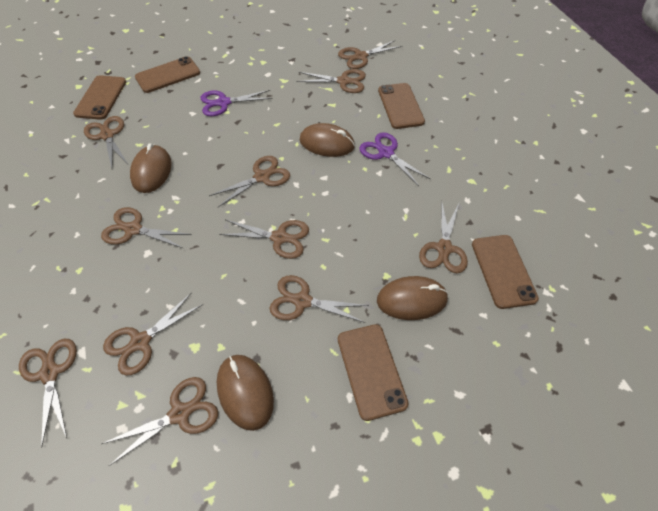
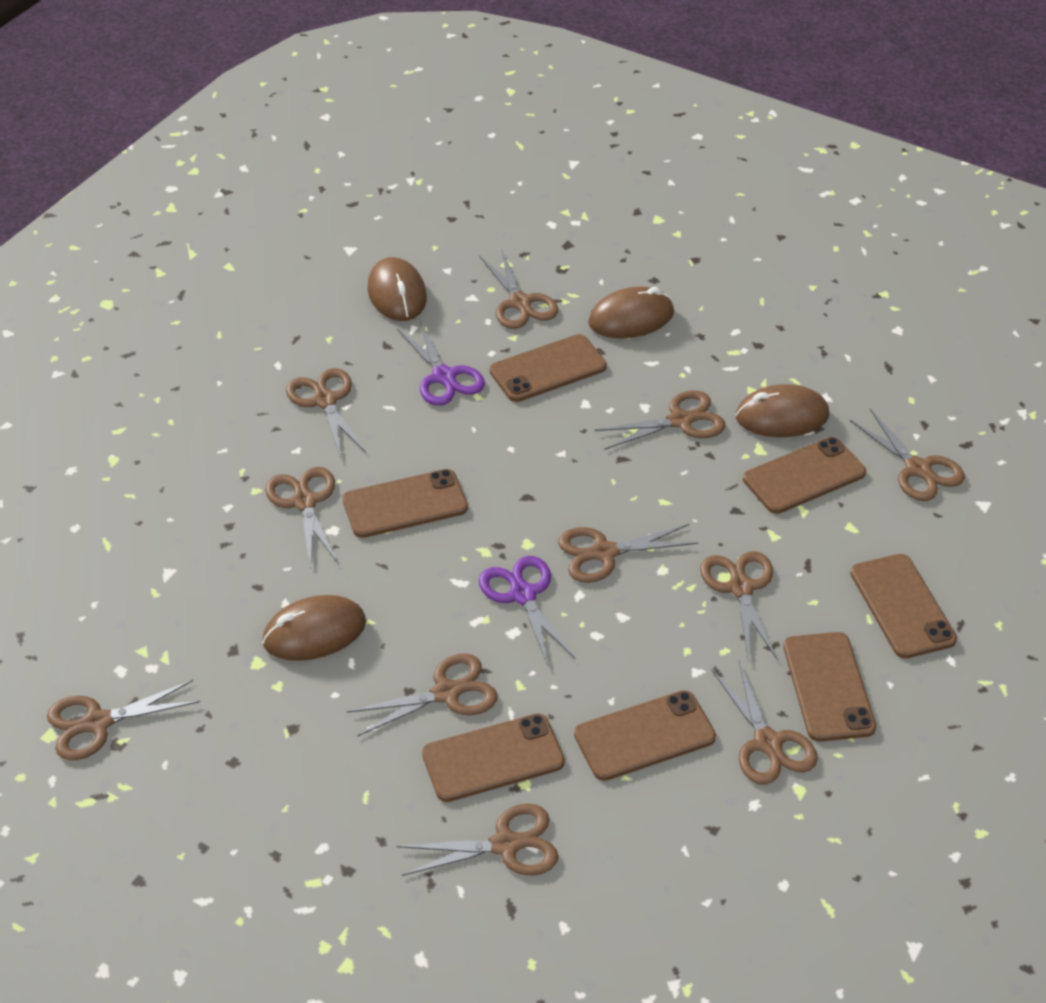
brown phone: 5 -> 7

